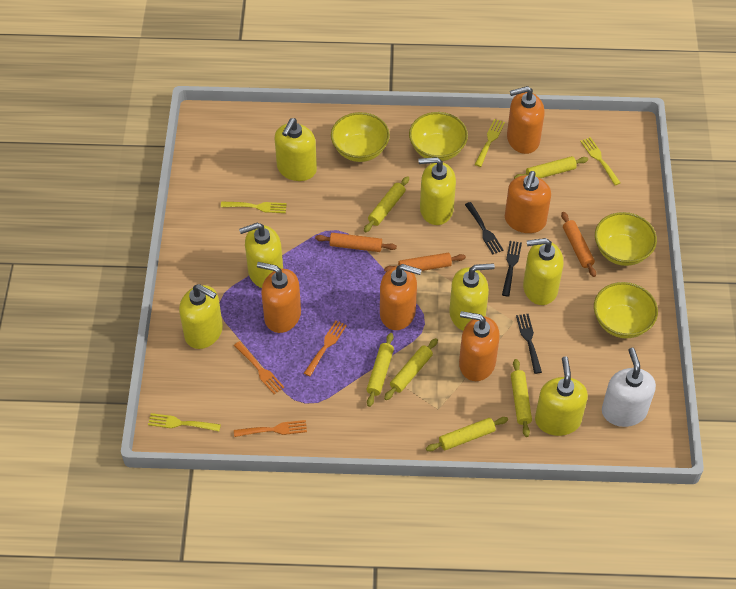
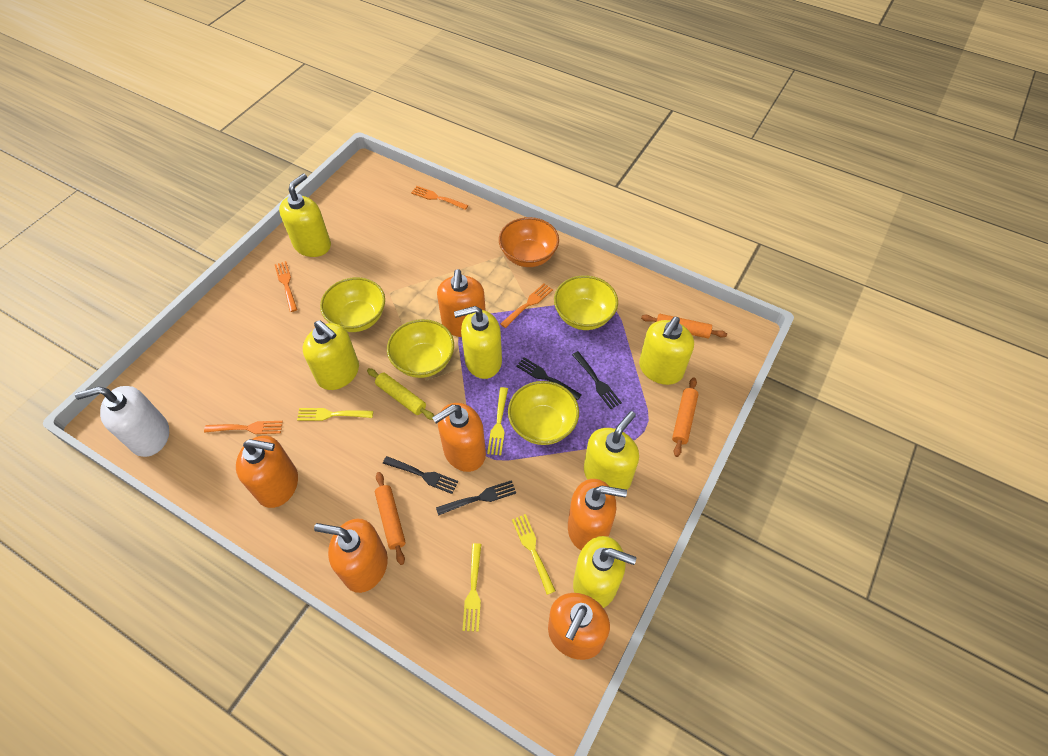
black fork: 3 -> 4
orange bowl: 0 -> 1
orange fork: 3 -> 4
orange soap dispenser: 5 -> 6
yellow rolling pin: 6 -> 1
yellow soap dispenser: 7 -> 6

